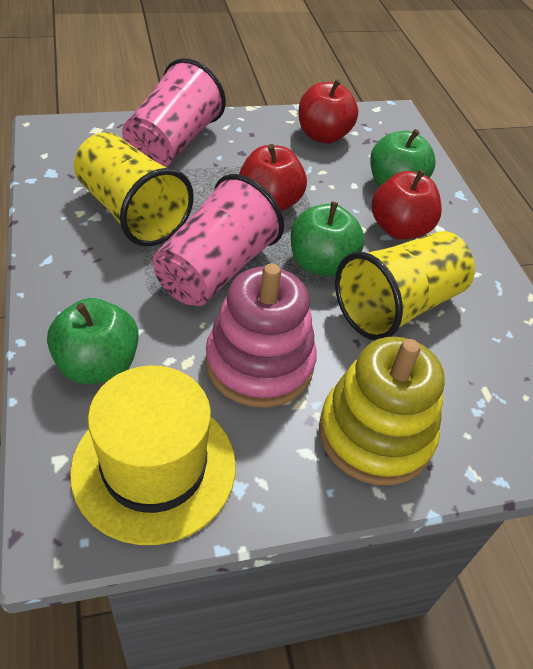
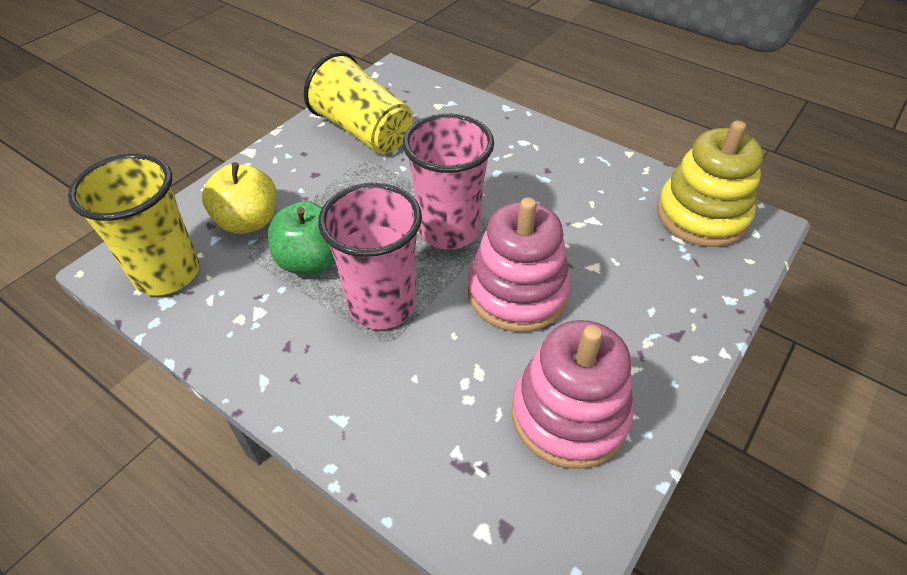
green apple: 3 -> 1
pink stacking toy: 1 -> 2
red apple: 3 -> 0
yellow apple: 0 -> 1
yellow hat: 1 -> 0

